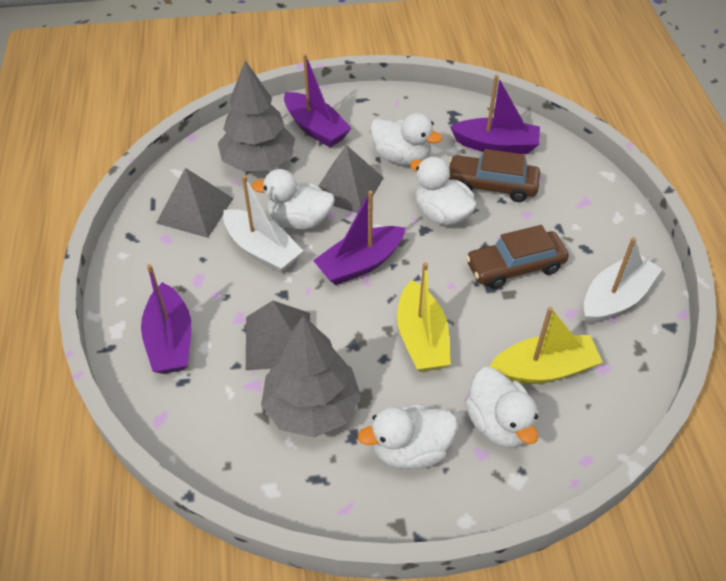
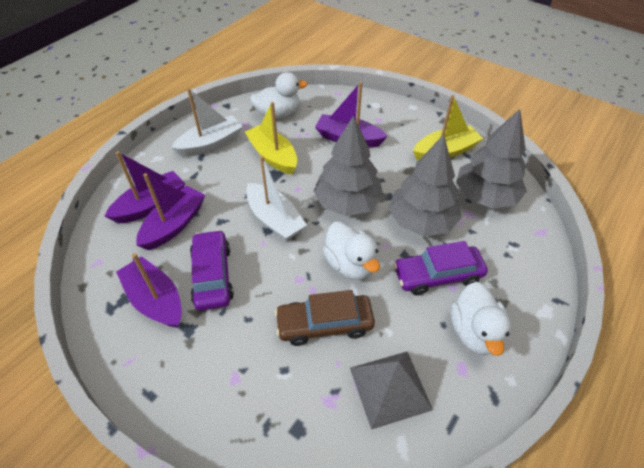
brown car: 2 -> 1
grey pyramid: 3 -> 1
grey tree: 2 -> 3
purple car: 0 -> 2
white duck: 5 -> 3

